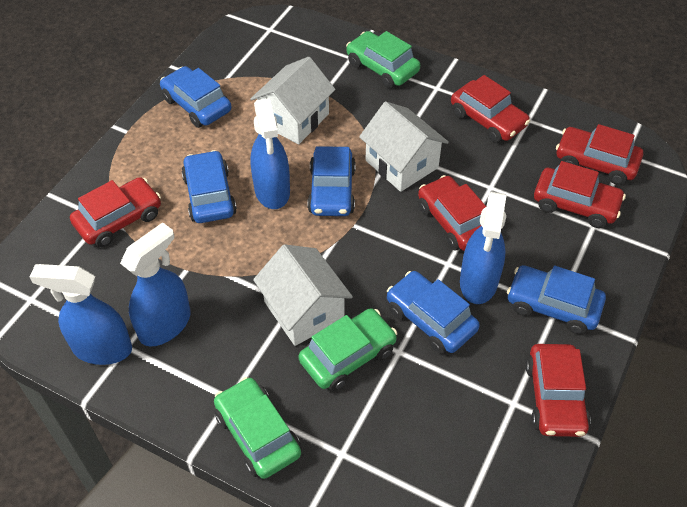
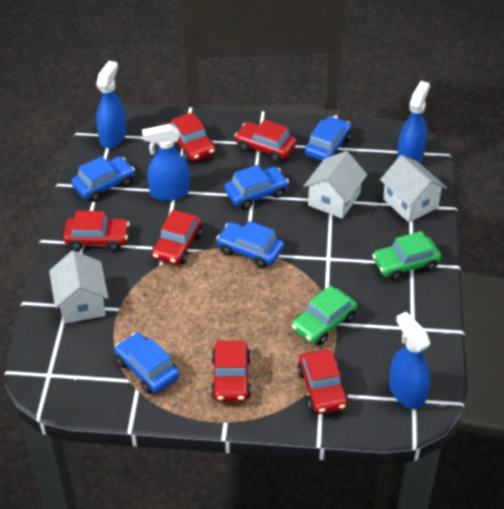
green car: 3 -> 2

